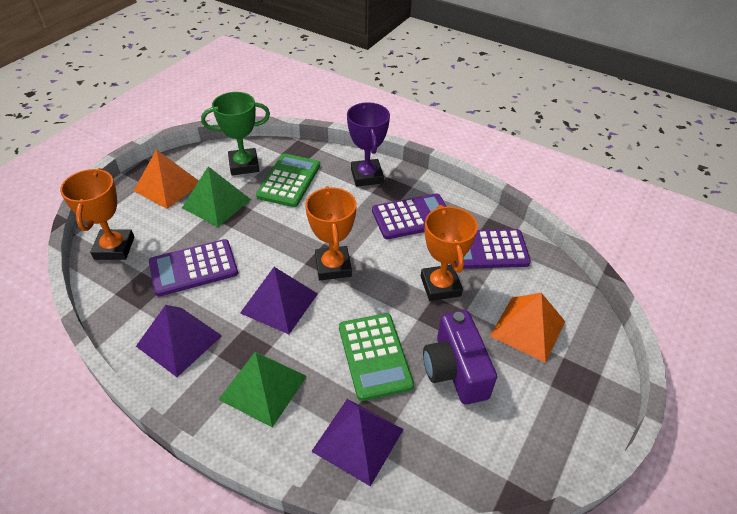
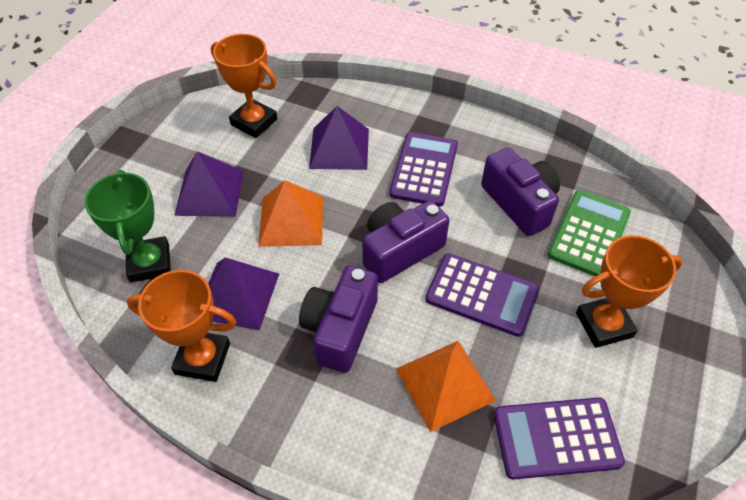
green calculator: 2 -> 1
green pyramid: 2 -> 0
purple camera: 1 -> 3
purple trophy: 1 -> 0

